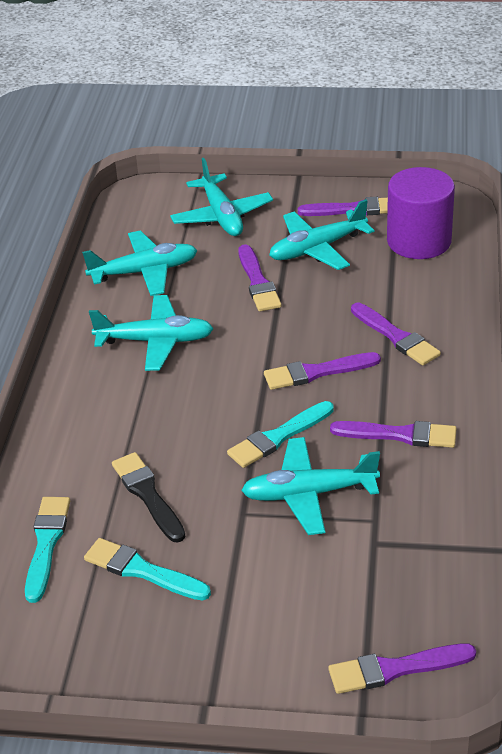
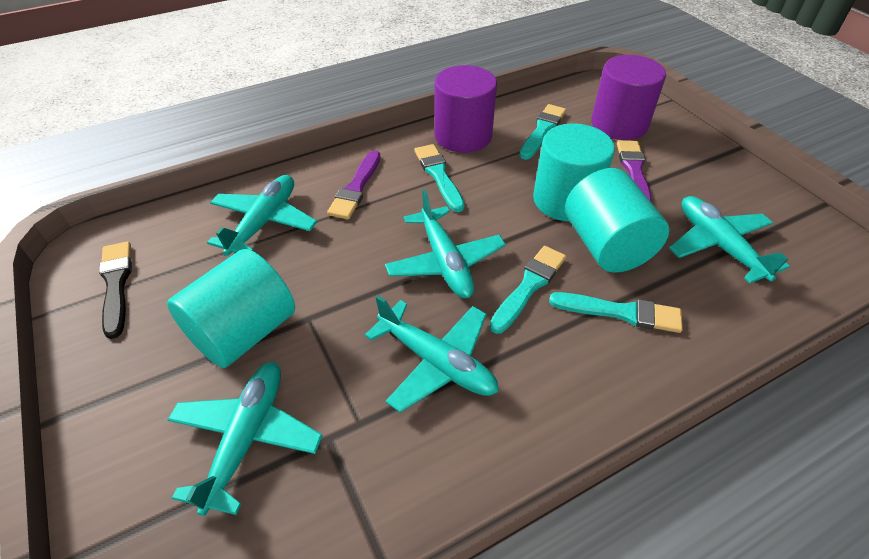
purple brush: 6 -> 2
purple cylinder: 1 -> 2
turquoise brush: 3 -> 4
turquoise cylinder: 0 -> 3

